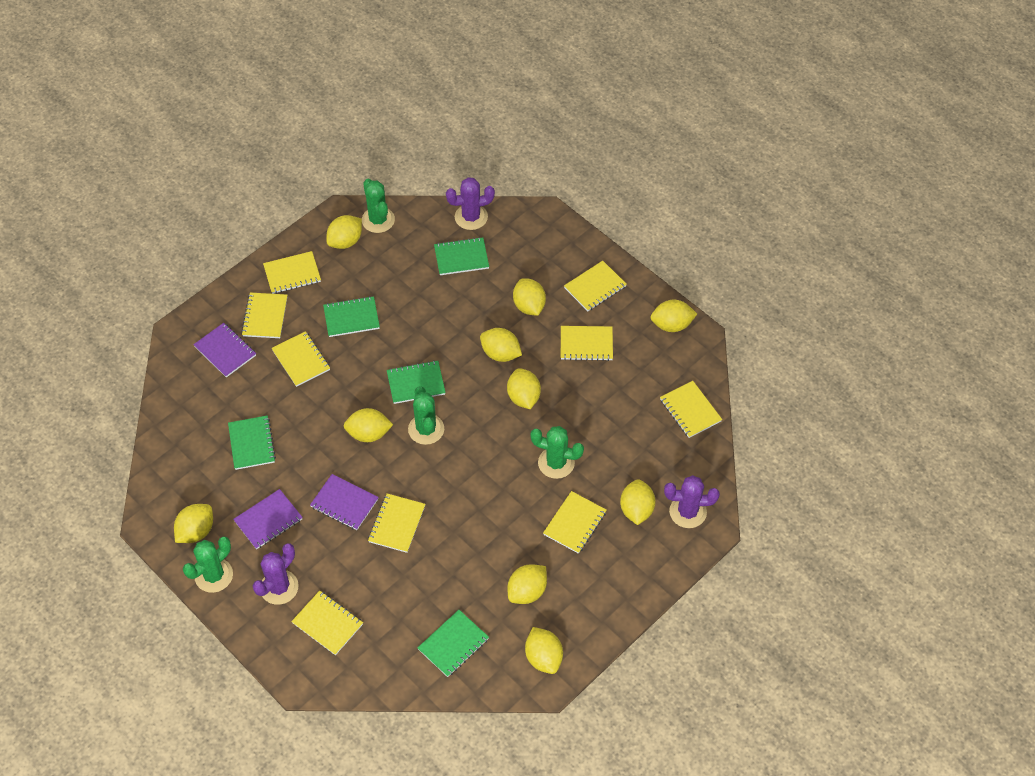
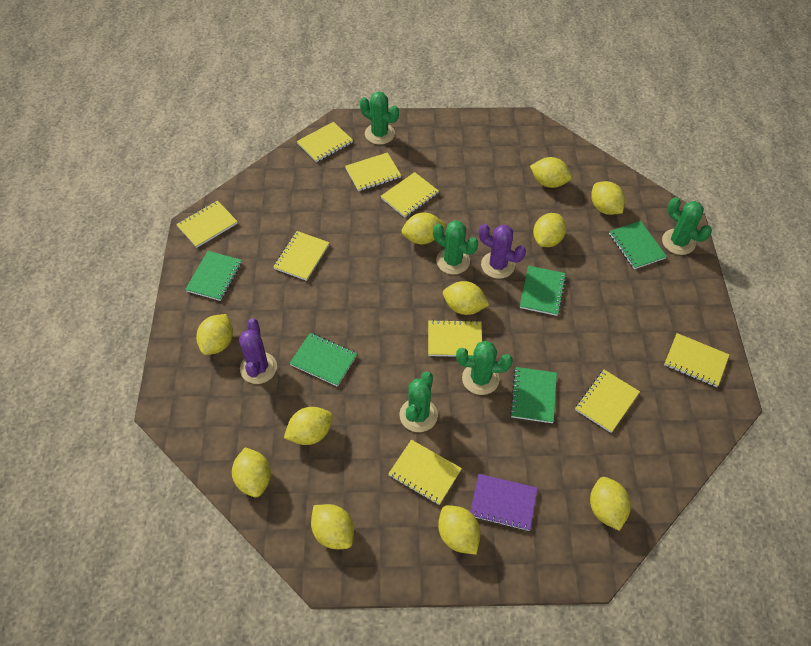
green cactus: 4 -> 5
purple cactus: 3 -> 2
purple notebook: 3 -> 1
yellow lemon: 10 -> 11

